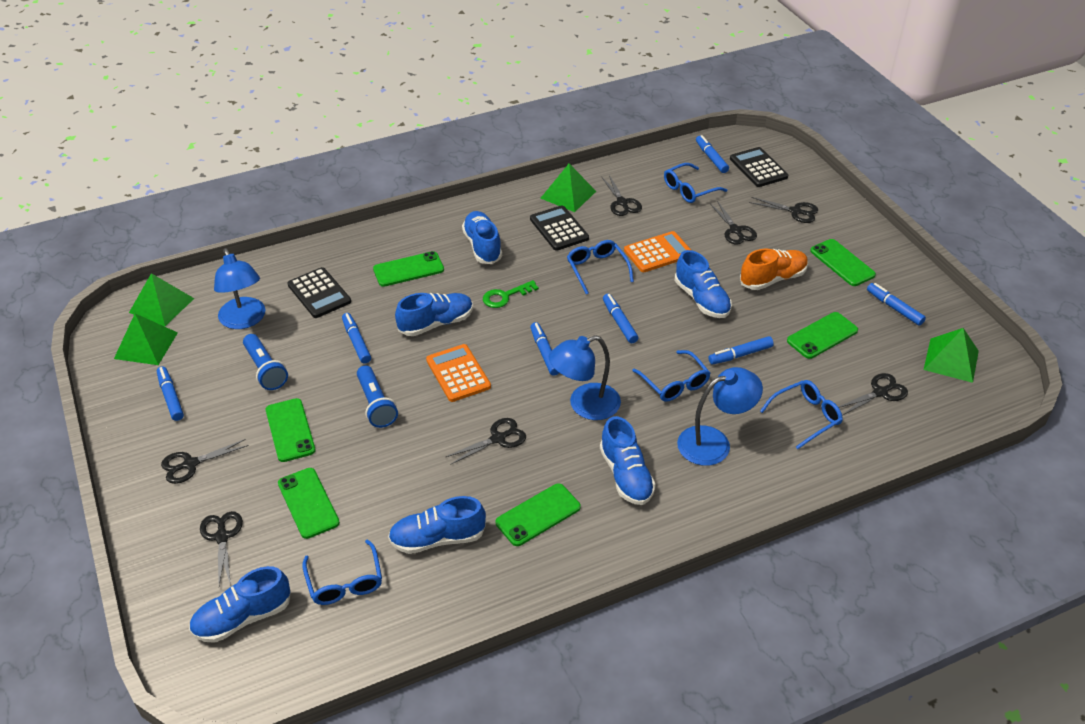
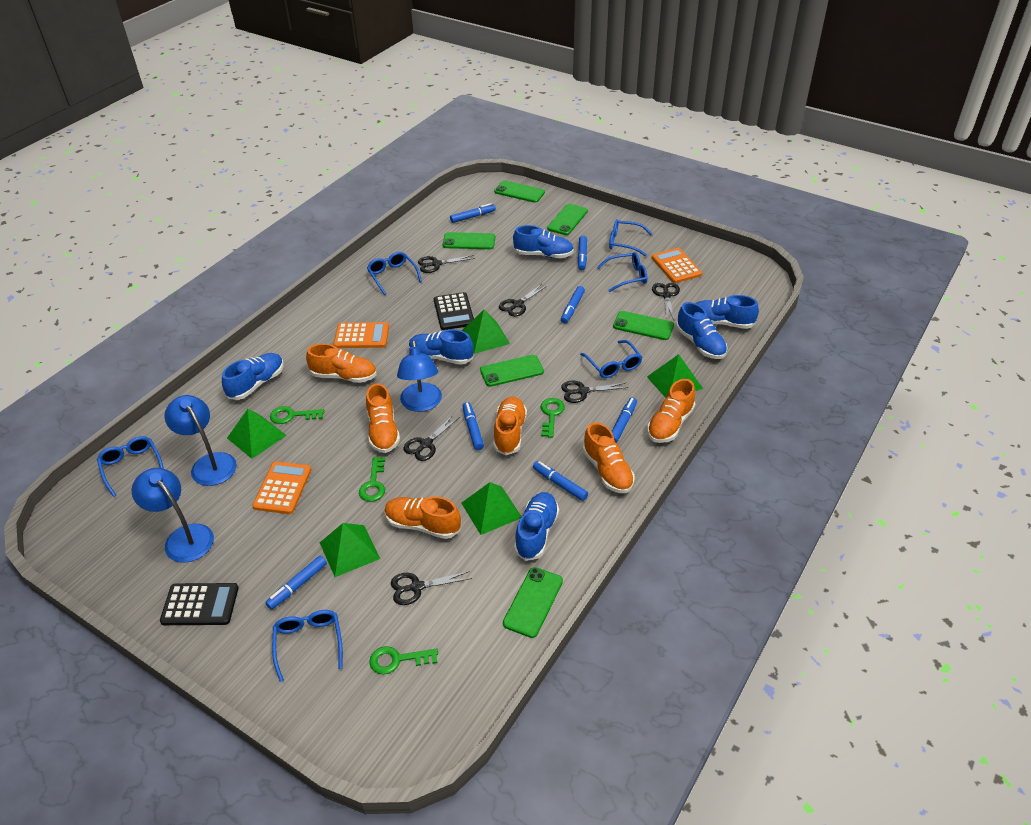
black calculator: 3 -> 2
black scissors: 7 -> 6
blue flashlight: 2 -> 0
blue glasses: 5 -> 6
green key: 1 -> 4
green pyramid: 4 -> 5
orange calculator: 2 -> 3
orange shoe: 1 -> 6

